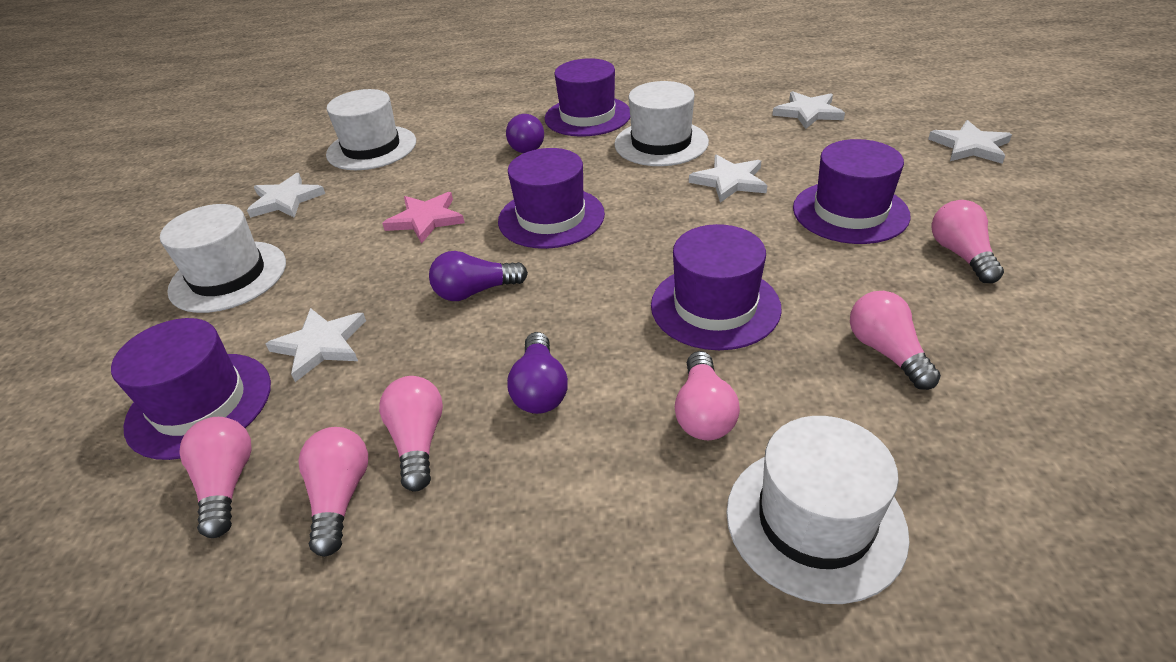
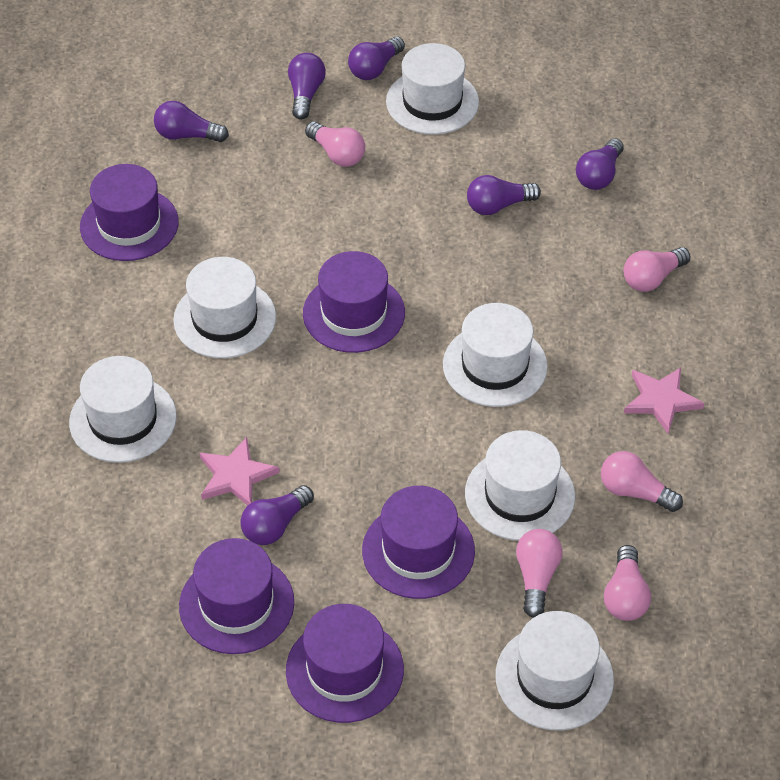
pink light bulb: 6 -> 5
pink star: 1 -> 2
purple light bulb: 3 -> 6
white hat: 4 -> 6
white star: 5 -> 0

